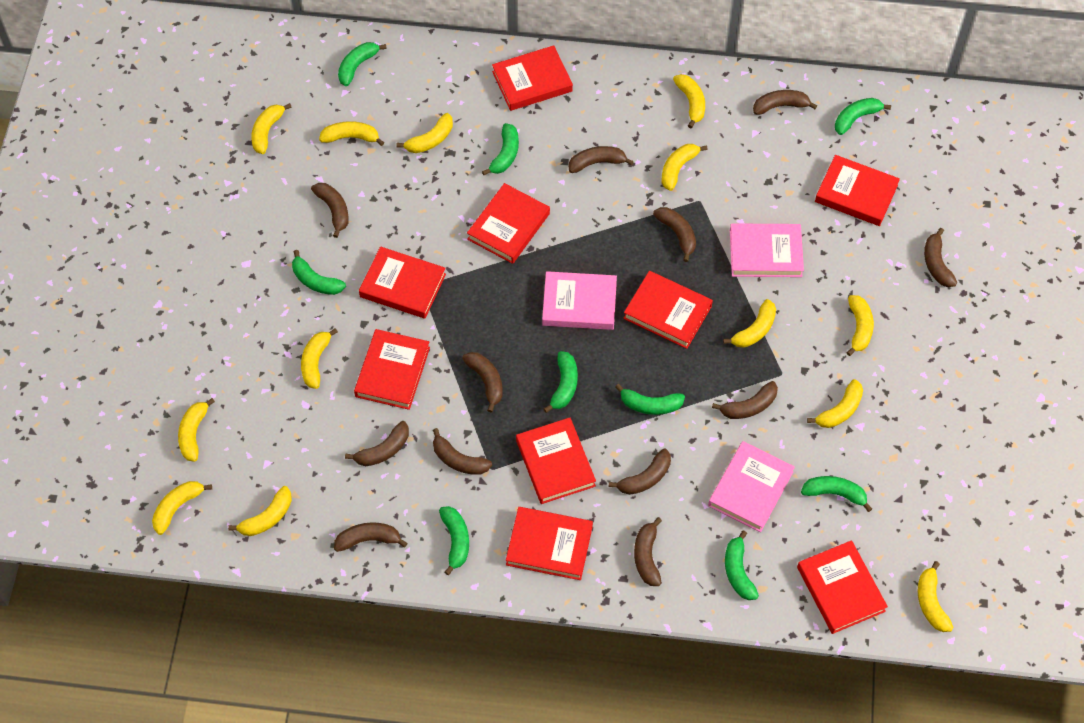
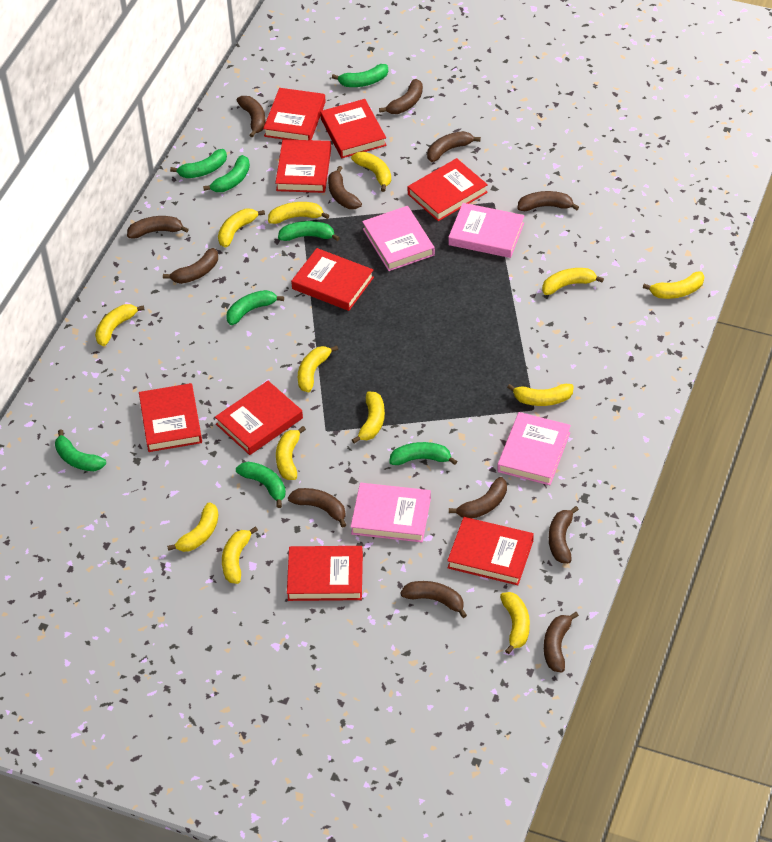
green banana: 9 -> 8
pink book: 3 -> 4

